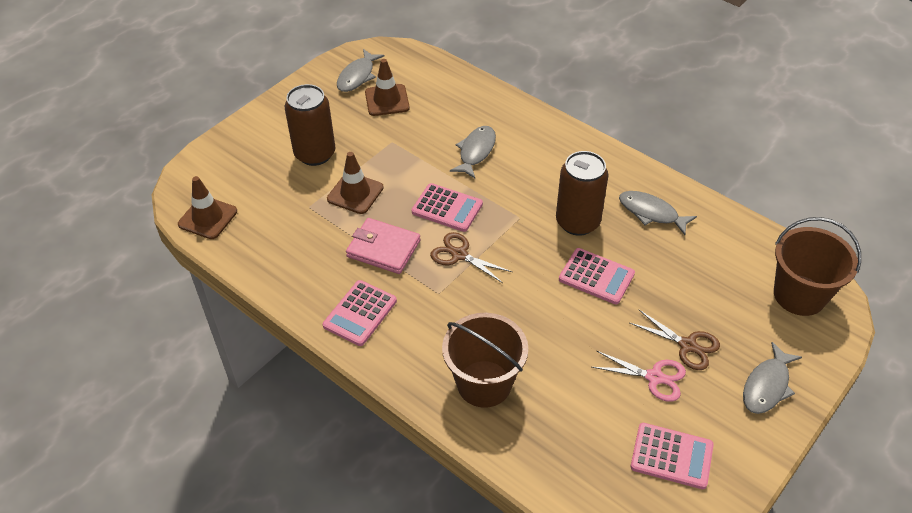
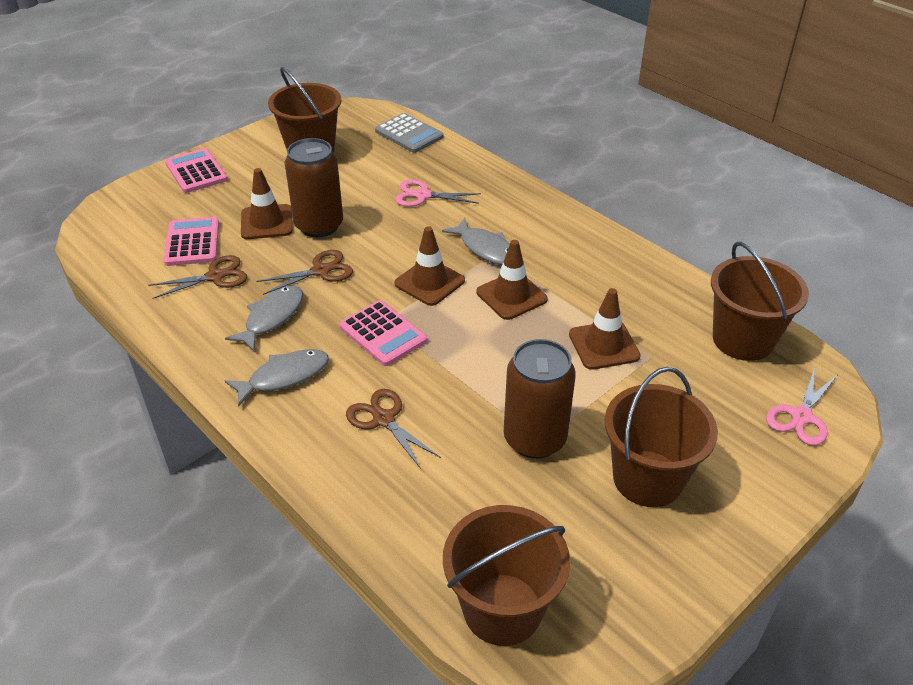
brown bucket: 2 -> 4
brown scissors: 2 -> 3
brown traffic cone: 3 -> 4
grey calculator: 0 -> 1
grey fish: 4 -> 3
pink calculator: 4 -> 3
pink scissors: 1 -> 2
pink wallet: 1 -> 0

